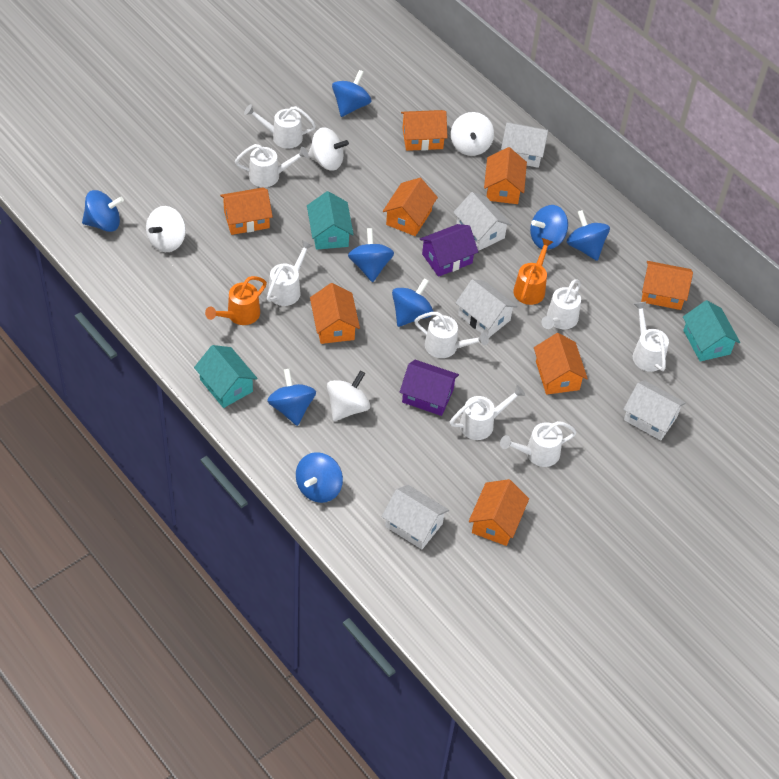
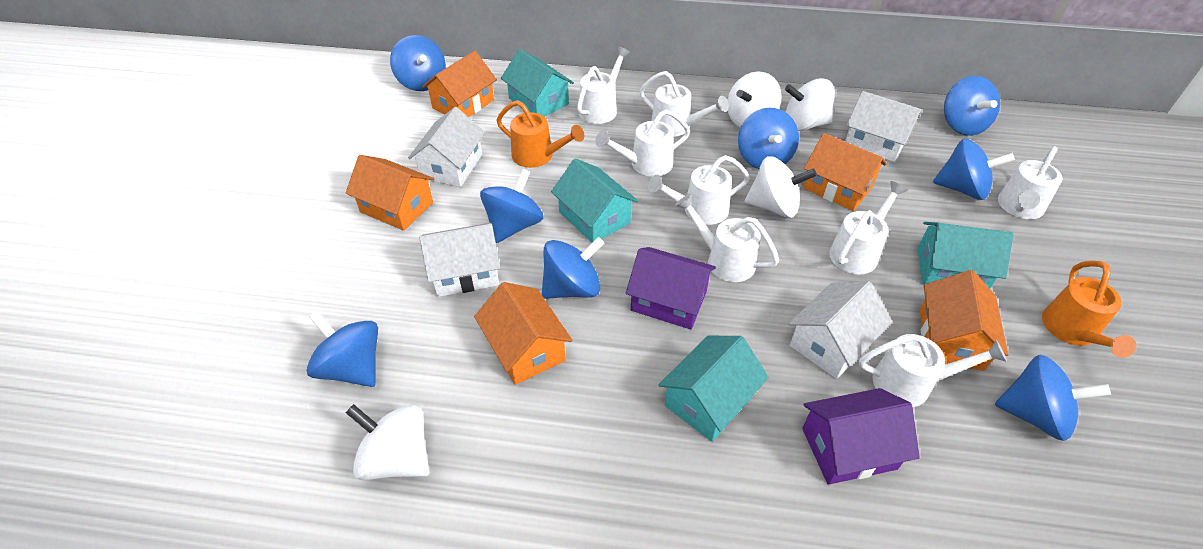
orange house: 8 -> 5
turquoise house: 3 -> 4
white house: 5 -> 4

